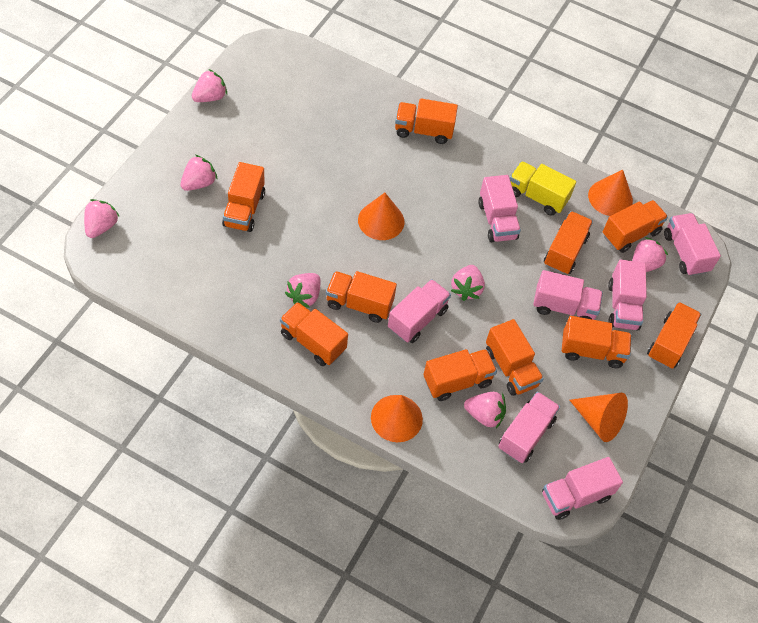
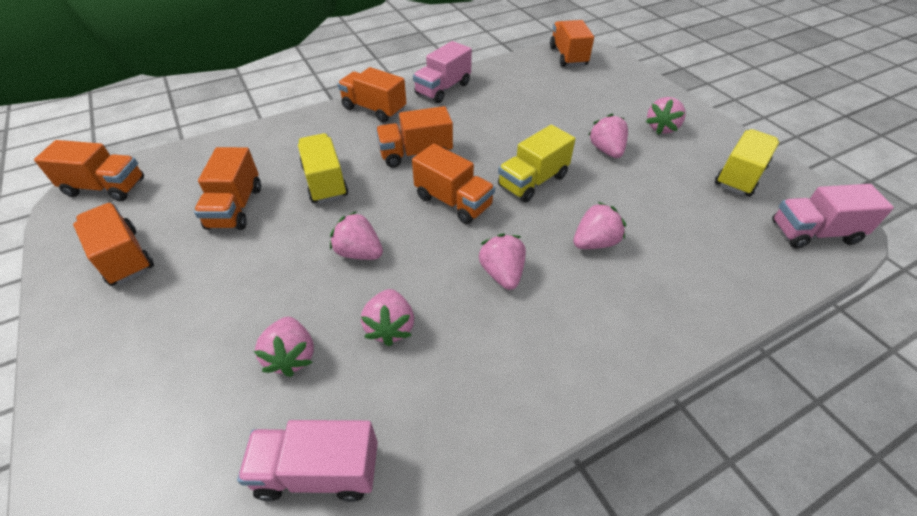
orange cone: 4 -> 0
orange truck: 10 -> 7
pink truck: 7 -> 3
yellow truck: 1 -> 3

